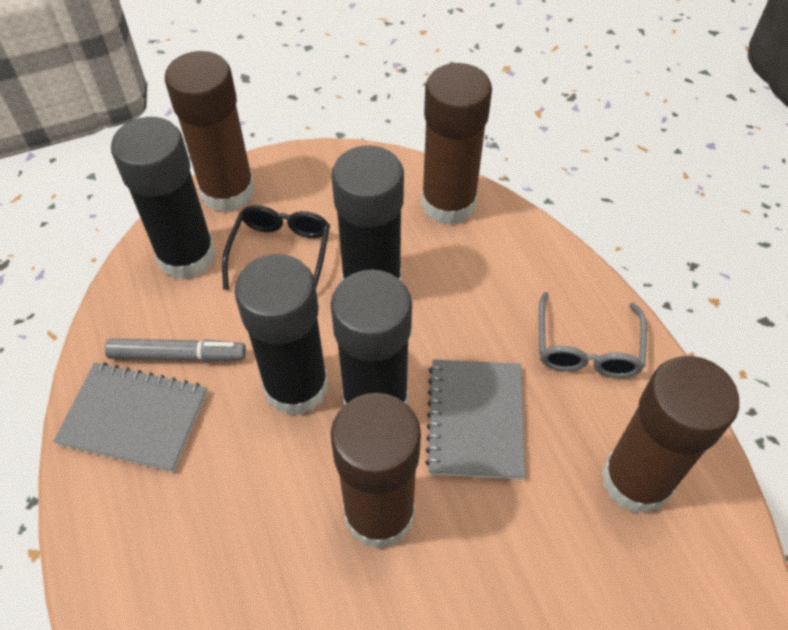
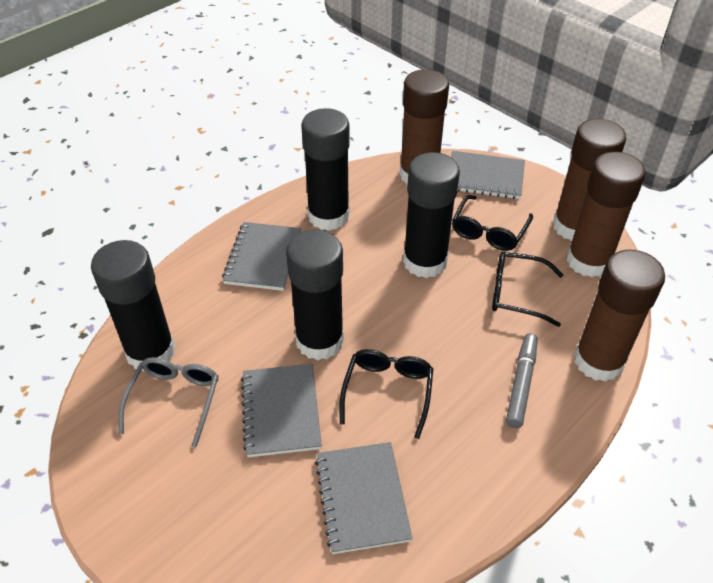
black glasses: 1 -> 3
grey notebook: 2 -> 4

